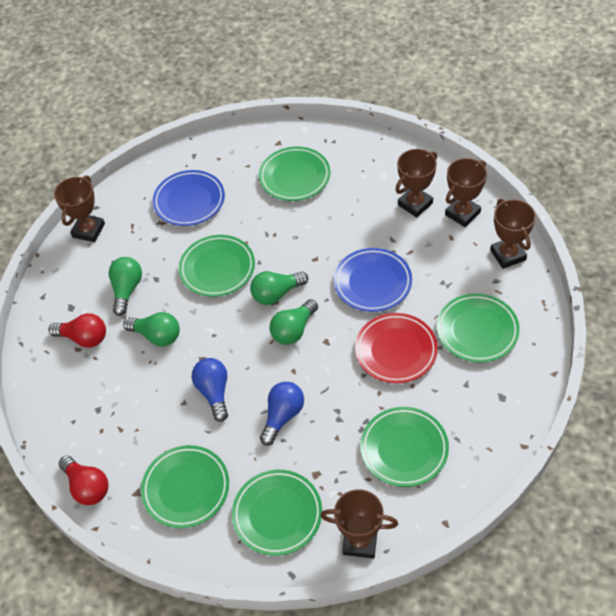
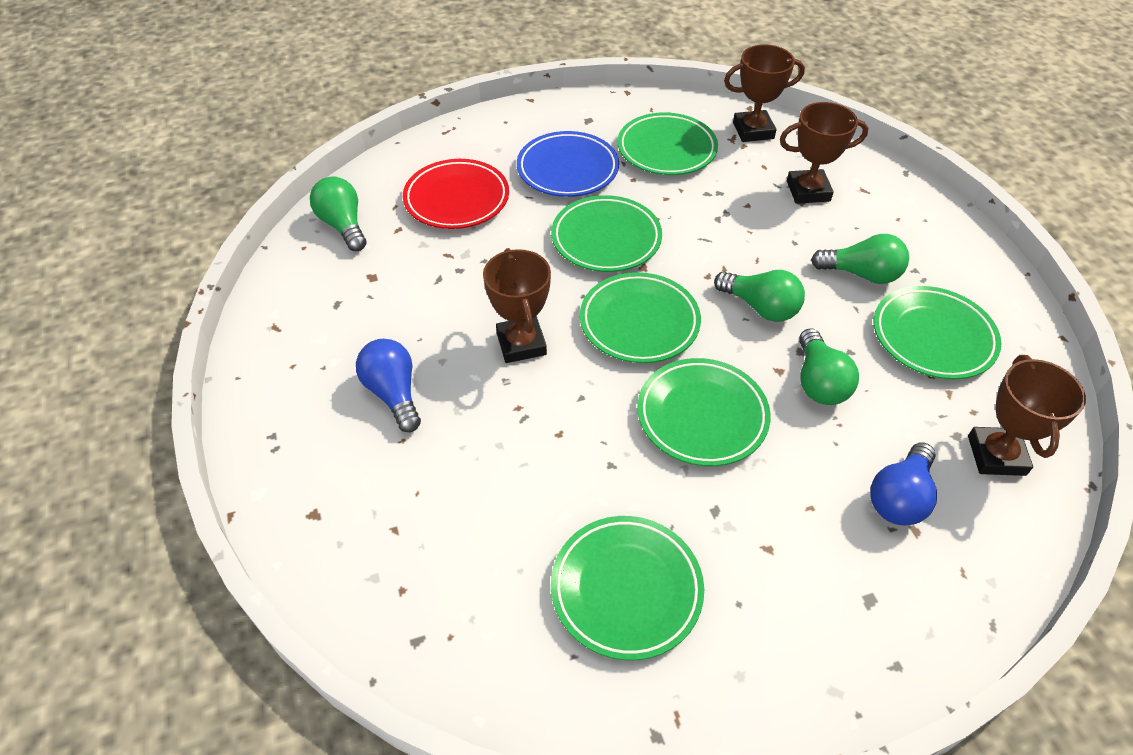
blue plate: 2 -> 1
brown trophy: 5 -> 4
red light bulb: 2 -> 0

